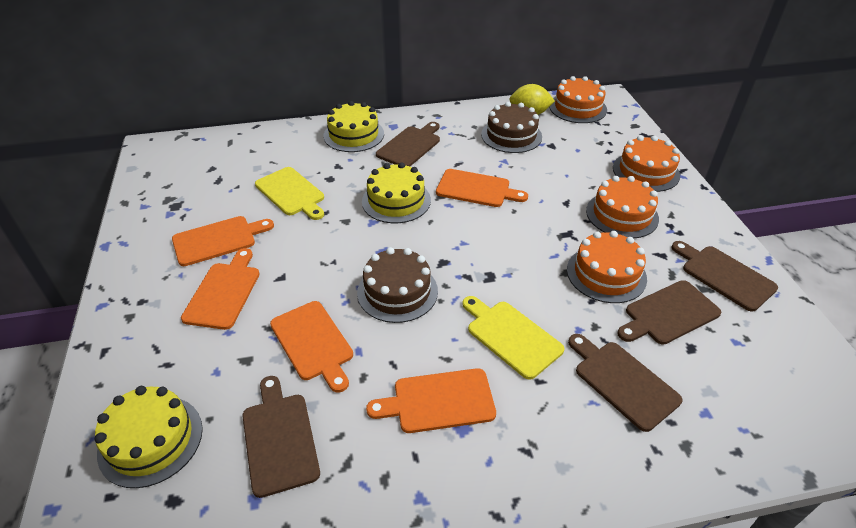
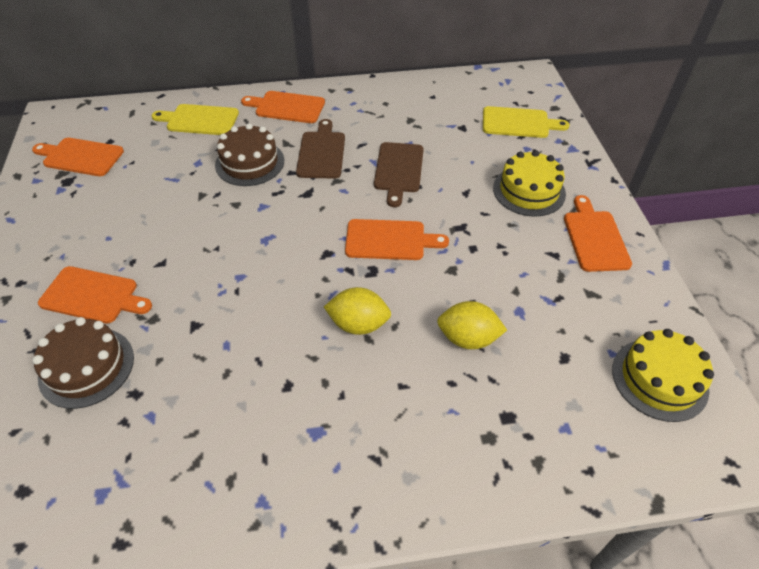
brown cutting board: 5 -> 2
orange cake: 4 -> 0
yellow cake: 3 -> 2
yellow lemon: 1 -> 2

